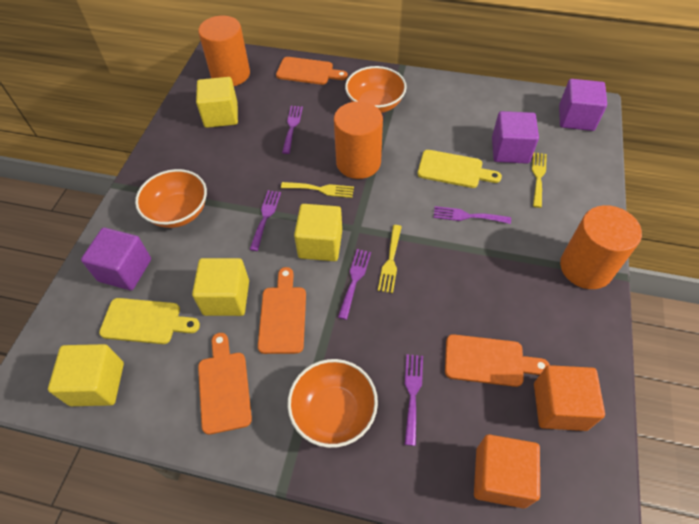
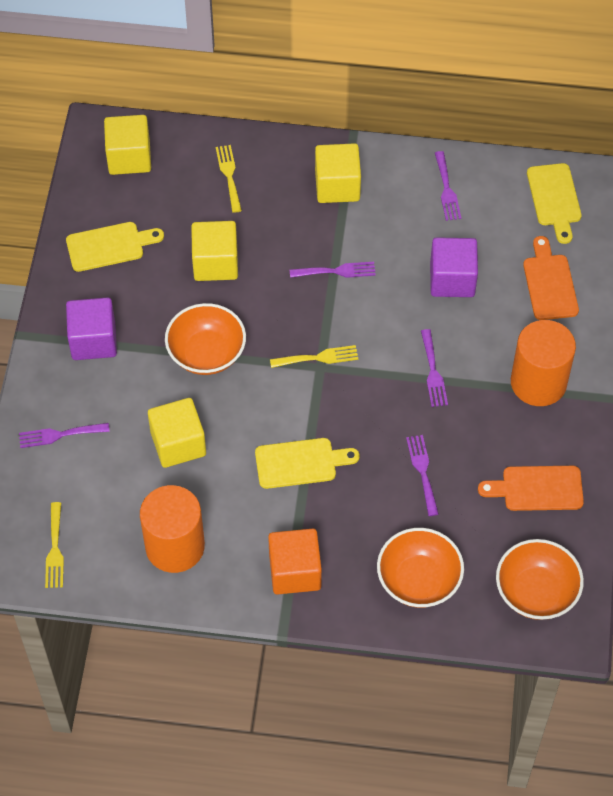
orange cube: 2 -> 1
orange cutting board: 4 -> 2
orange cylinder: 3 -> 2
purple cube: 3 -> 2
yellow cutting board: 2 -> 3

